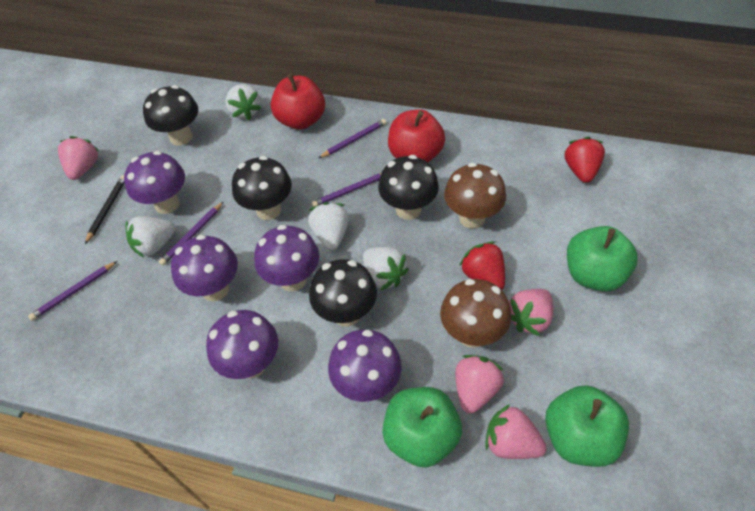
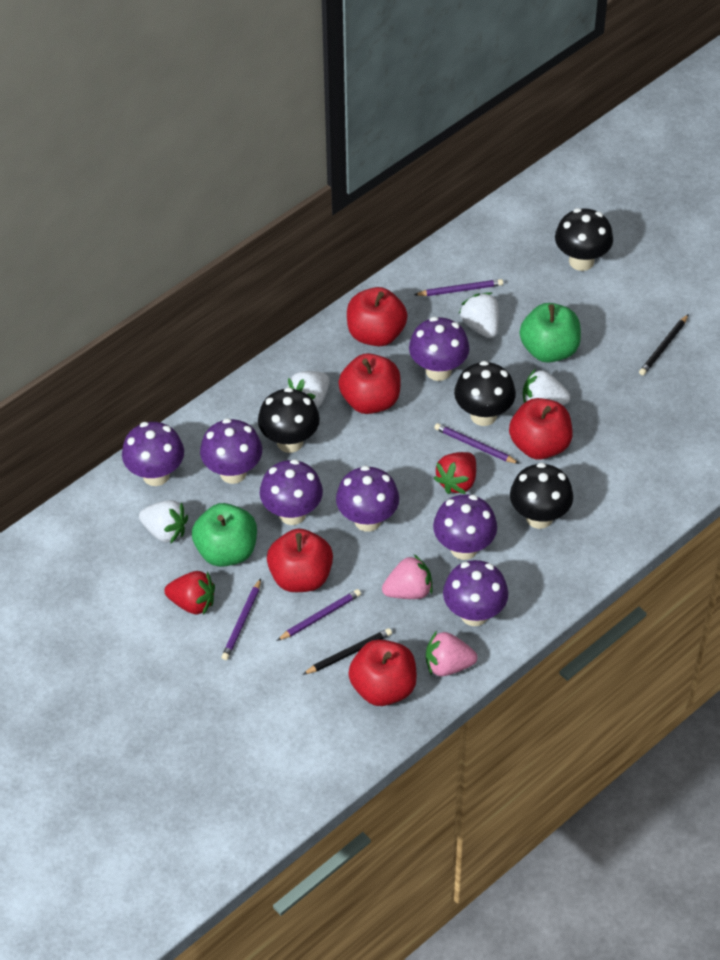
black pencil: 1 -> 2
brown mushroom: 2 -> 0
green apple: 3 -> 2
pink strawberry: 4 -> 2
purple mushroom: 5 -> 7
red apple: 2 -> 5

